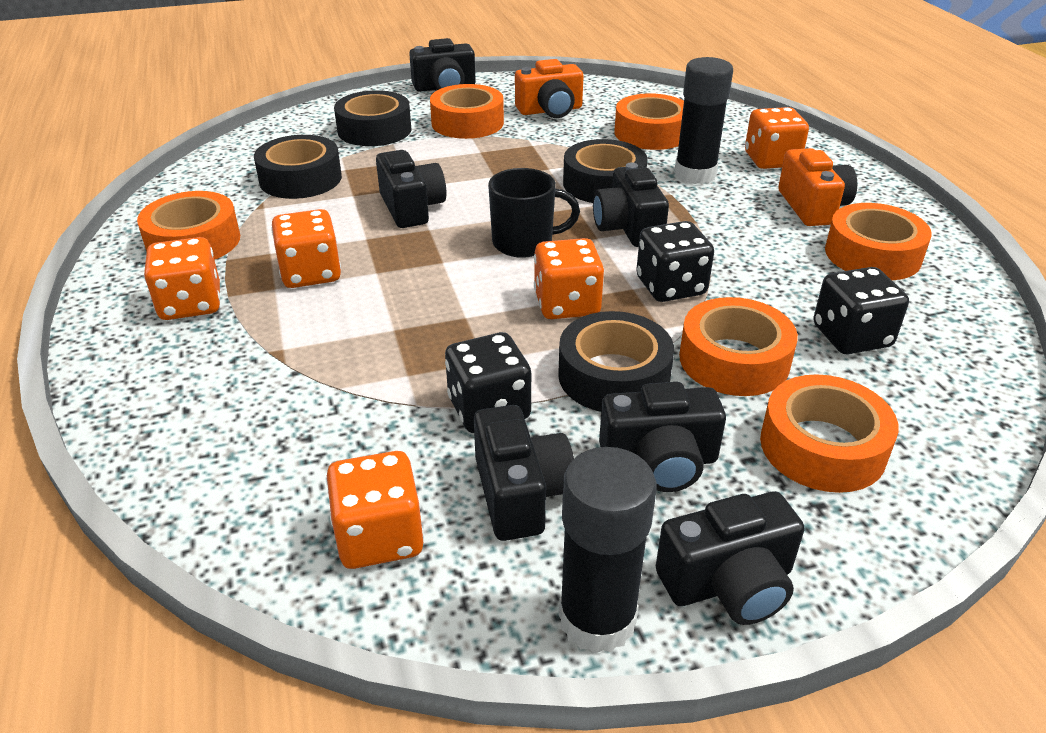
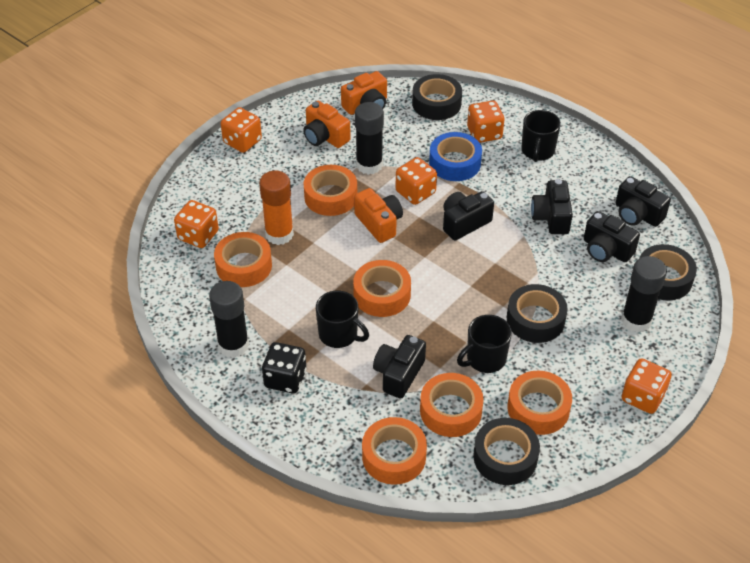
black camera: 6 -> 5
black dice: 3 -> 1
black glue stick: 2 -> 3
black mug: 1 -> 3
blue tape: 0 -> 1
orange camera: 2 -> 3
orange glue stick: 0 -> 1

